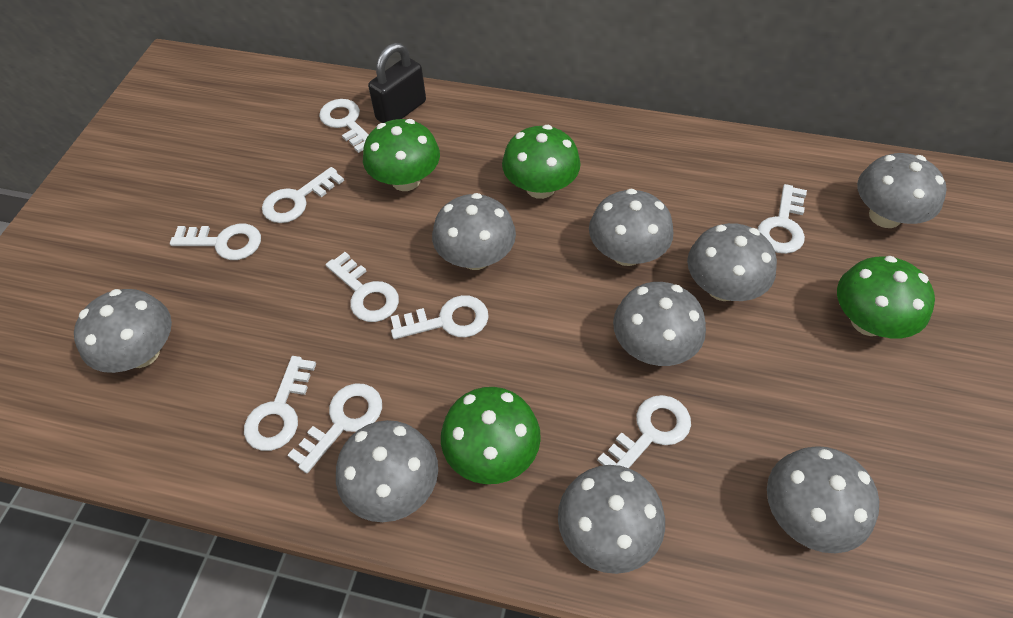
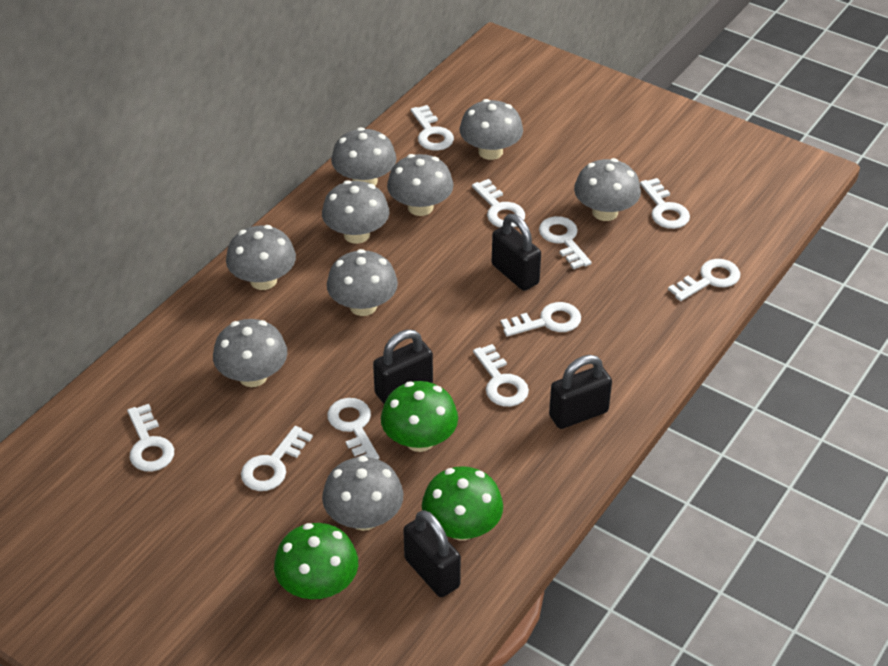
black padlock: 1 -> 4
green mushroom: 4 -> 3
white key: 9 -> 10

